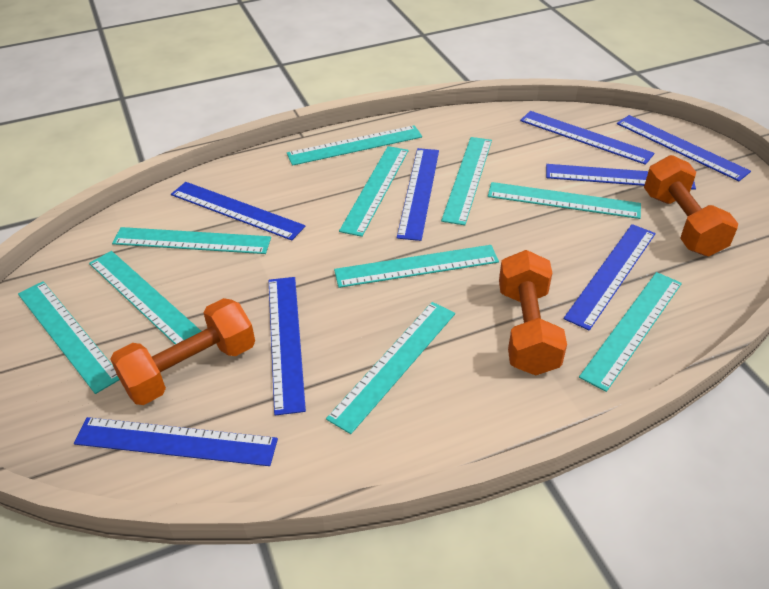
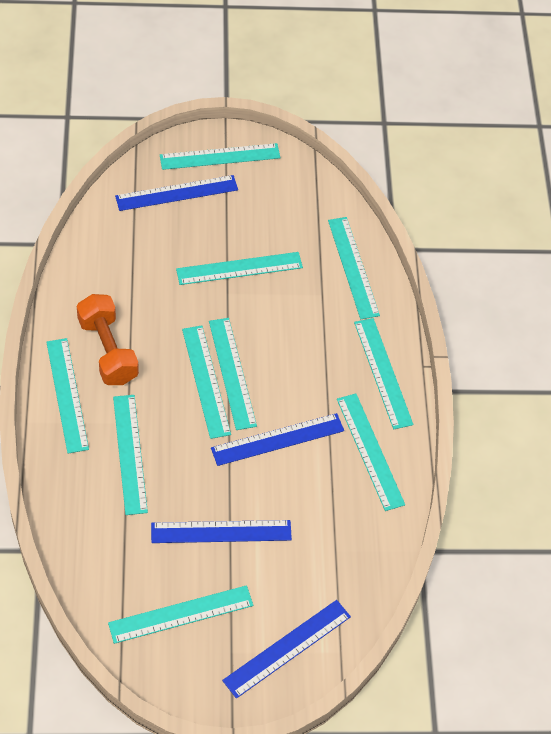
blue ruler: 8 -> 4
orange dumbbell: 3 -> 1

